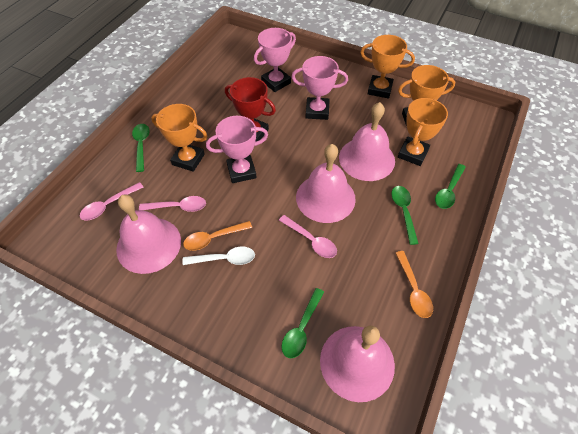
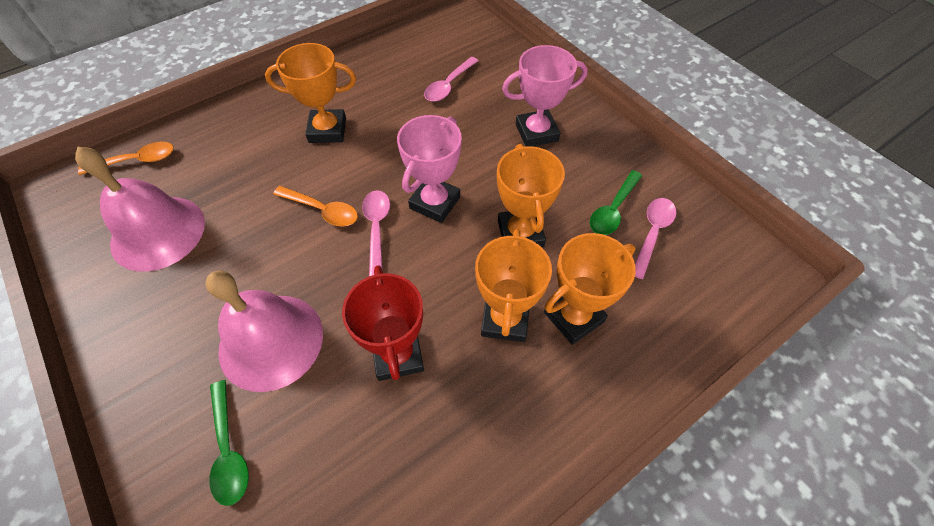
green spoon: 4 -> 2
pink bell: 4 -> 2
pink trophy: 3 -> 2
white spoon: 1 -> 0

